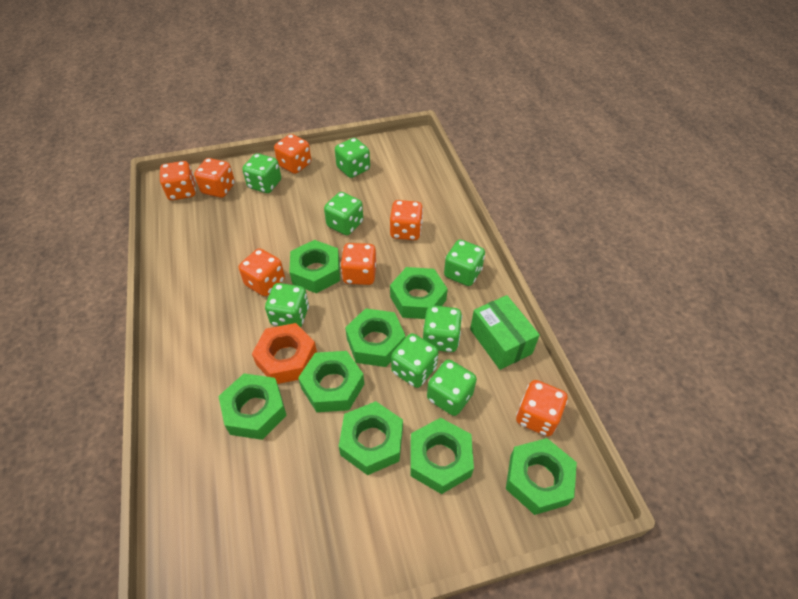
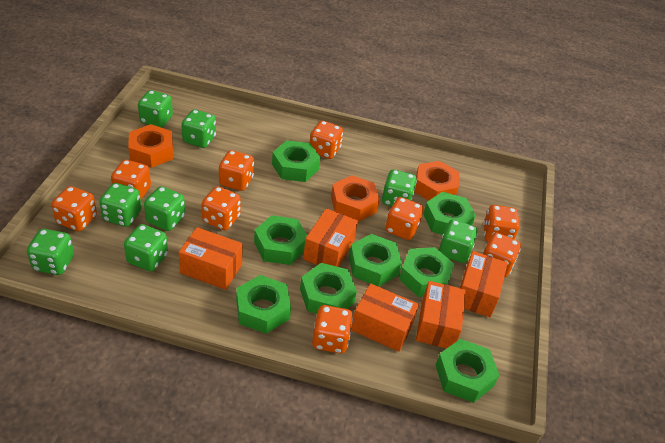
green box: 1 -> 0
orange box: 0 -> 5
orange dice: 7 -> 9
orange nut: 1 -> 3

